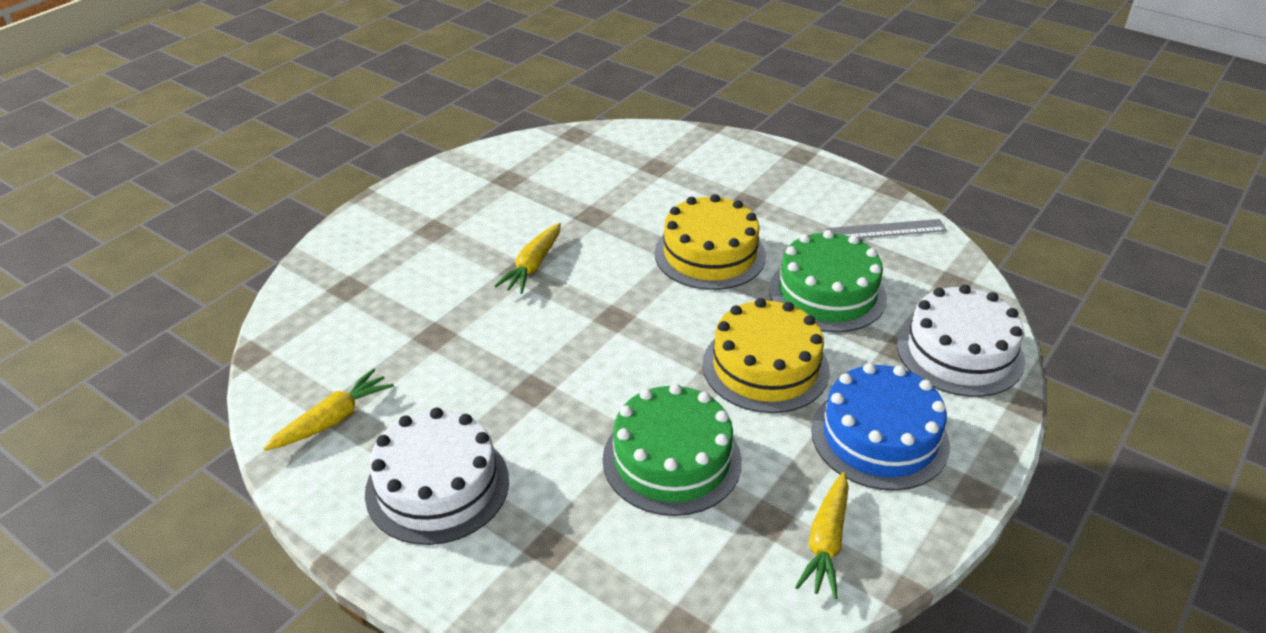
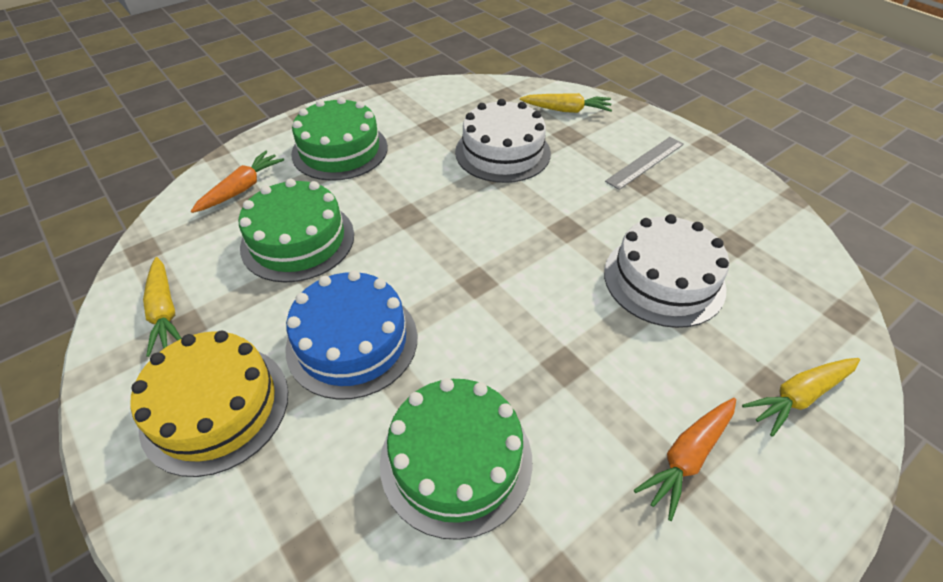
green cake: 2 -> 3
orange carrot: 0 -> 2
yellow cake: 2 -> 1

